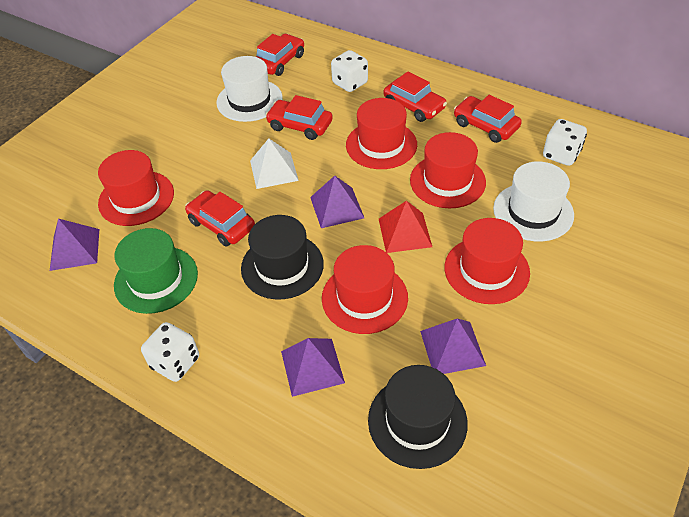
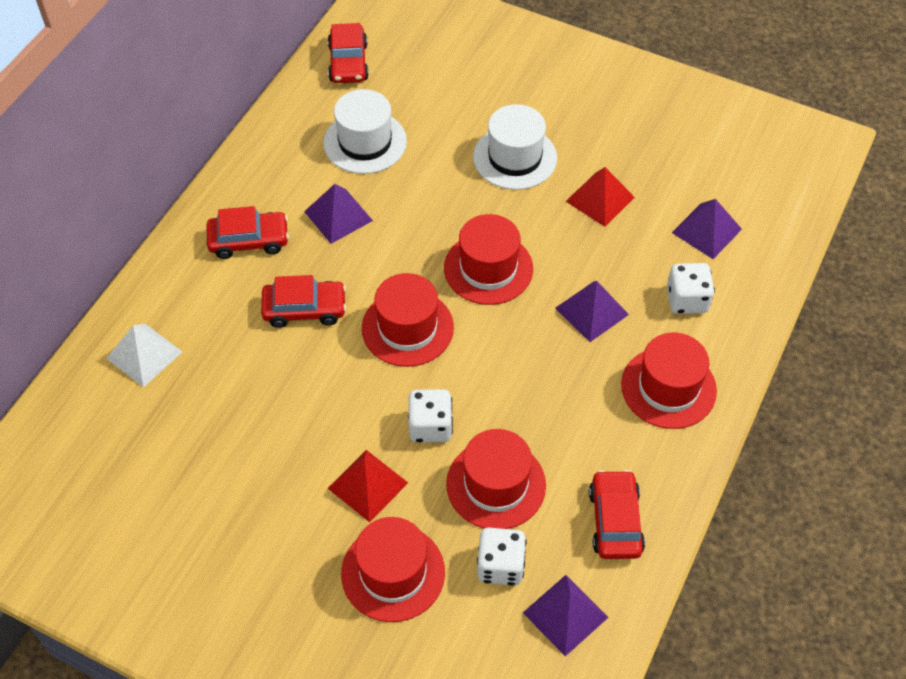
black hat: 2 -> 0
green hat: 1 -> 0
red car: 5 -> 4
red pyramid: 1 -> 2

